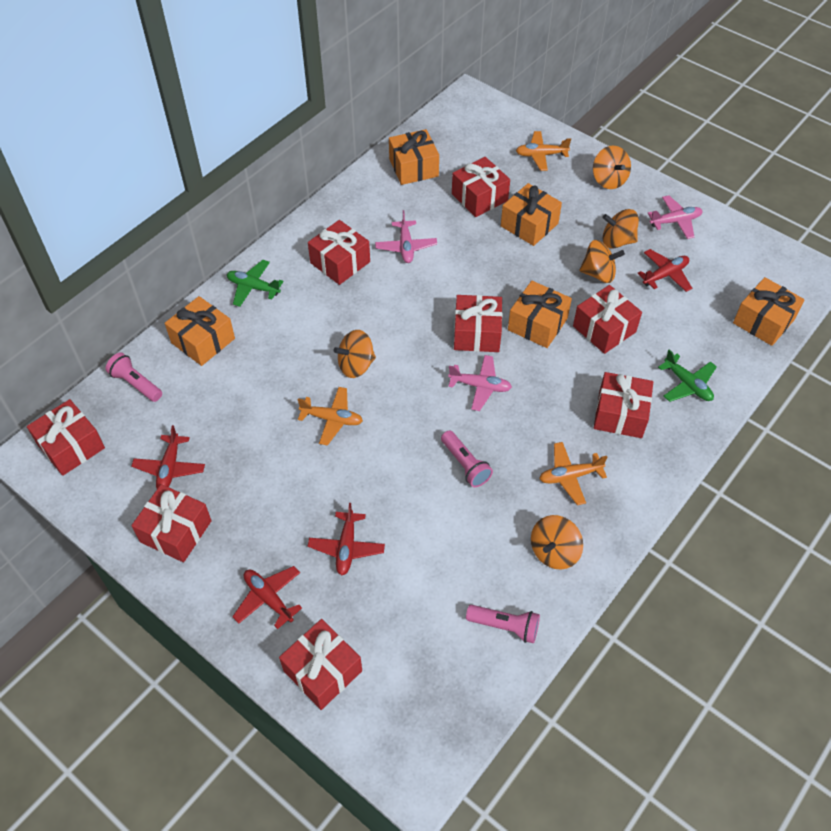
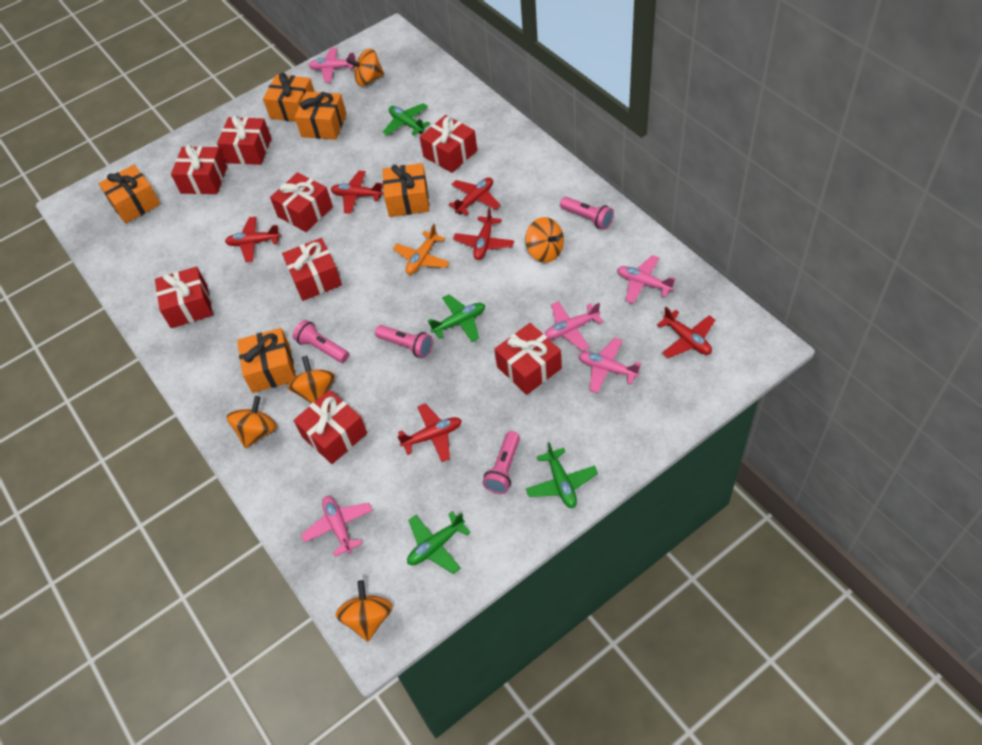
green plane: 2 -> 4
orange plane: 3 -> 1
pink flashlight: 3 -> 4
pink plane: 3 -> 5
red plane: 4 -> 6

